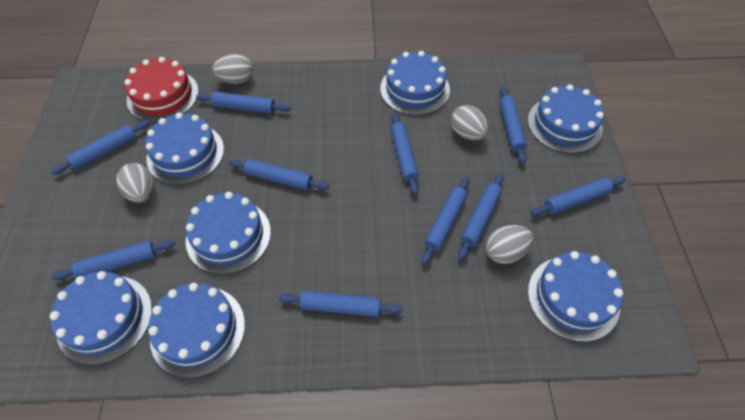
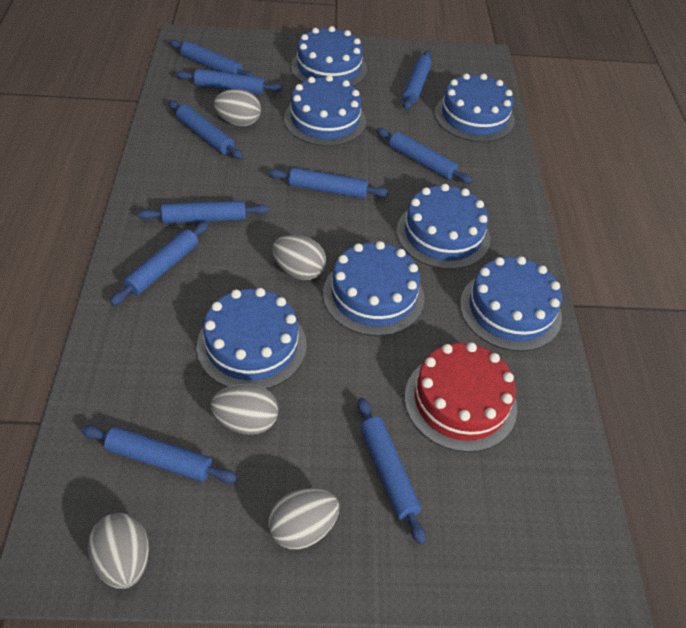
grey egg: 4 -> 5

